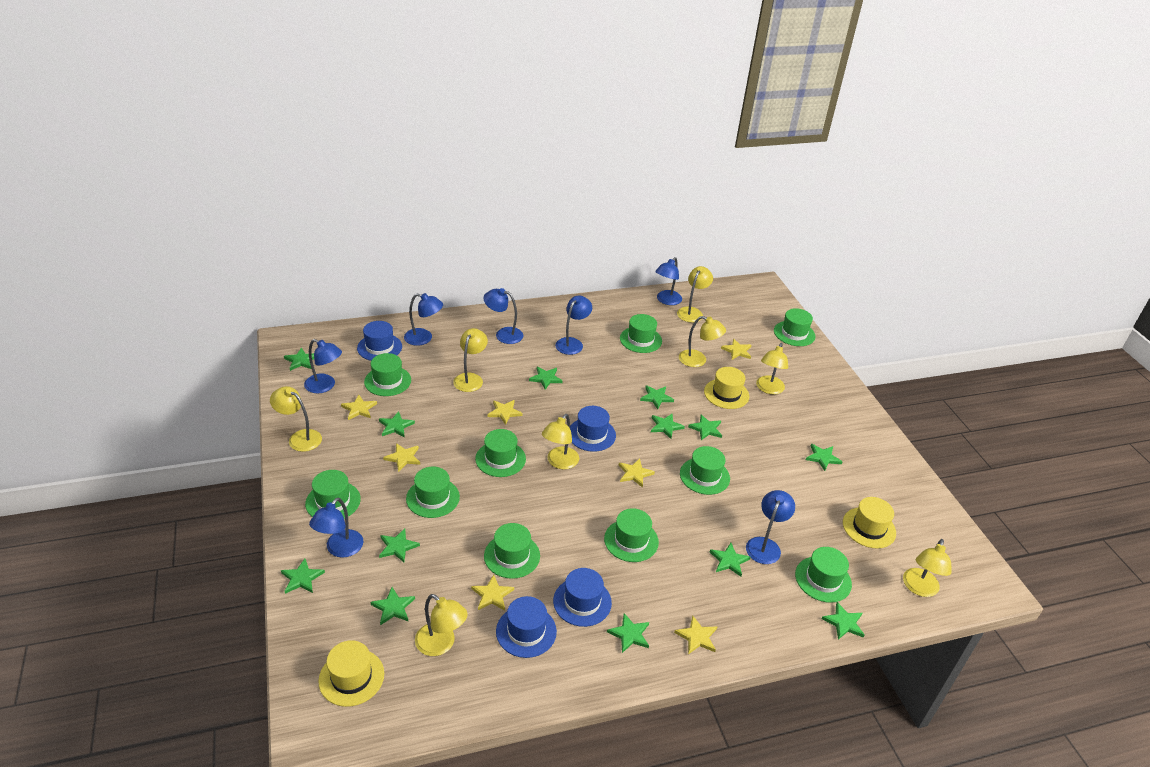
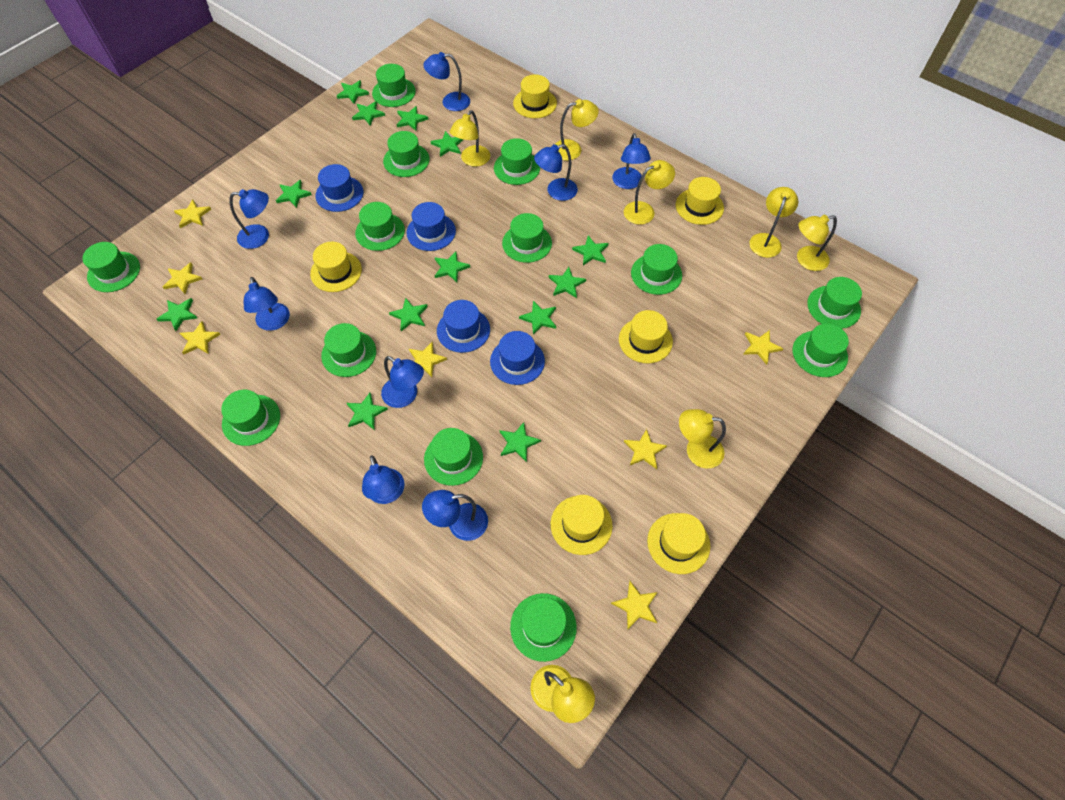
blue lamp: 7 -> 8
green hat: 10 -> 13
yellow hat: 3 -> 6
yellow lamp: 8 -> 7

